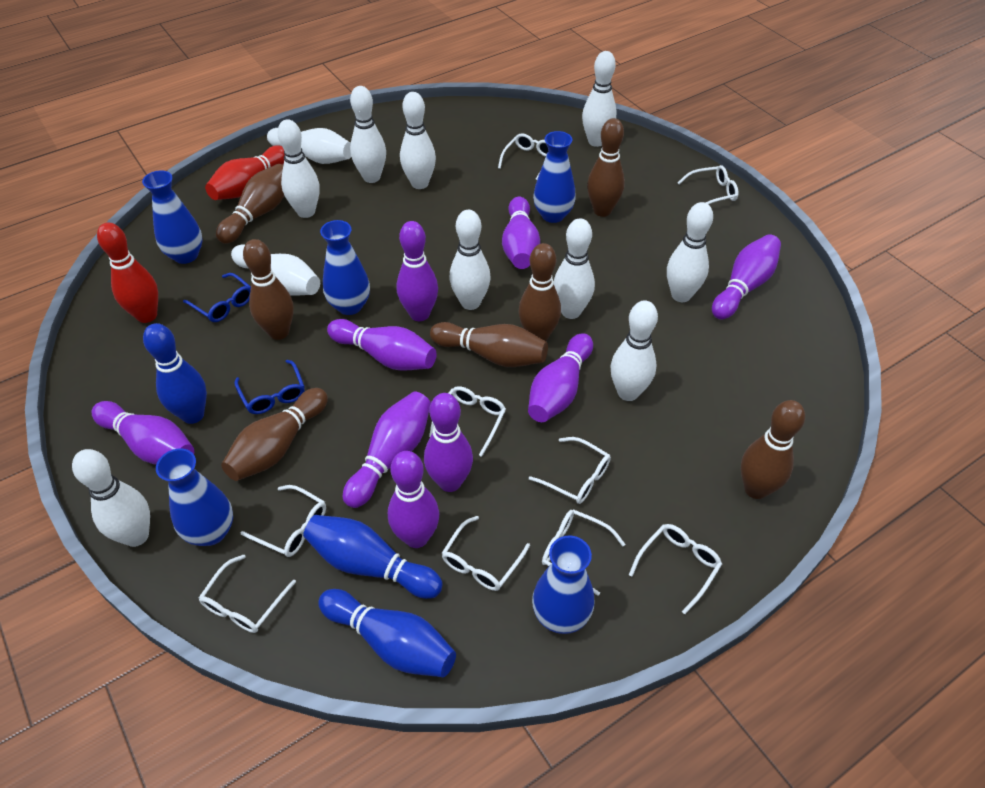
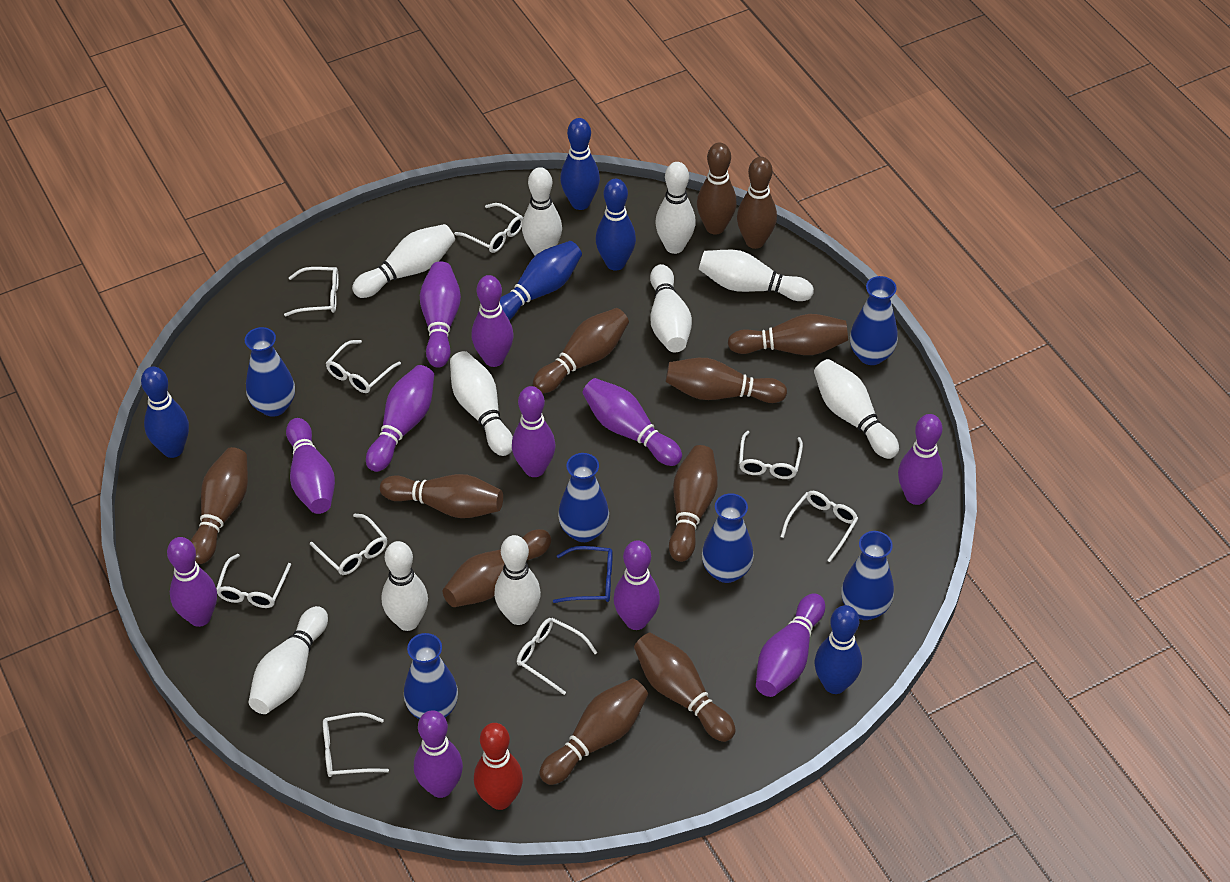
blue bowling pin: 3 -> 5
blue glasses: 2 -> 1
blue vase: 5 -> 6
brown bowling pin: 7 -> 11
purple bowling pin: 9 -> 11
red bowling pin: 2 -> 1
white bowling pin: 11 -> 10

